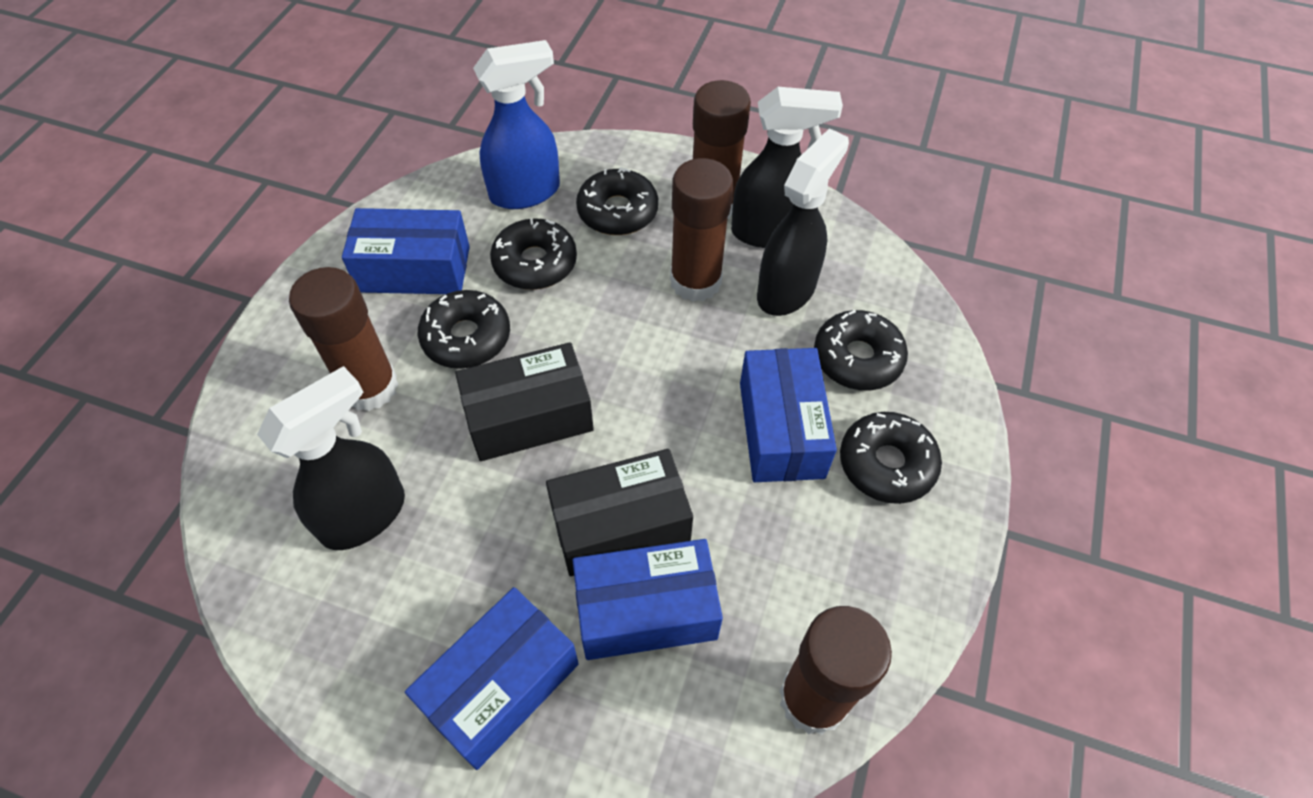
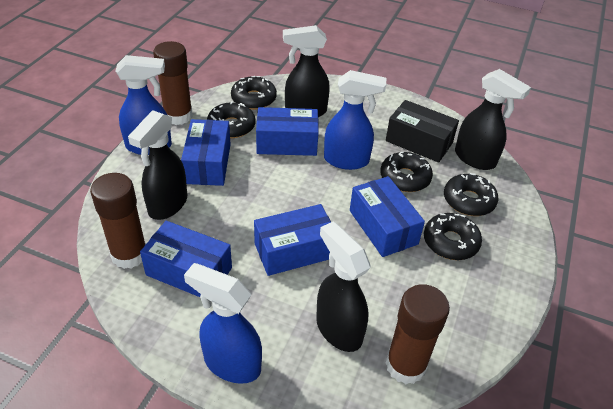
black box: 2 -> 1
black spray bottle: 3 -> 4
blue box: 4 -> 5
blue spray bottle: 1 -> 3
brown glue stick: 4 -> 3

